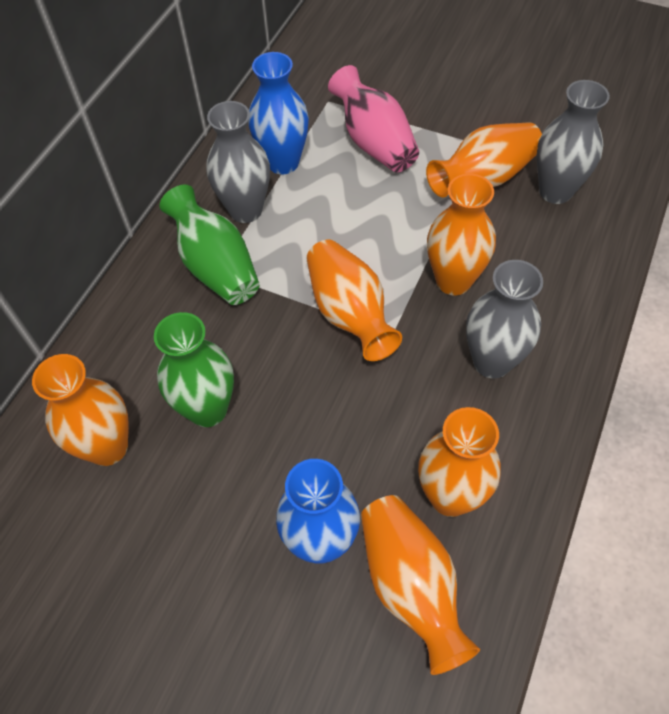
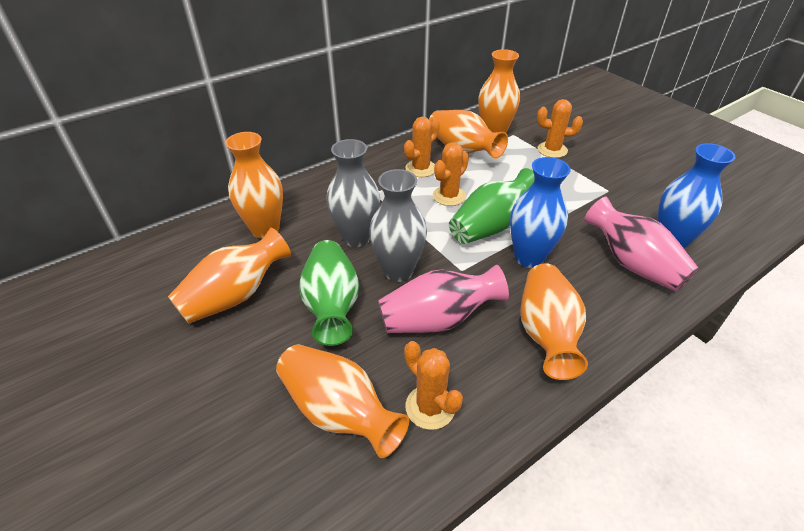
grey vase: 3 -> 2
orange cactus: 0 -> 4
pink vase: 1 -> 2

